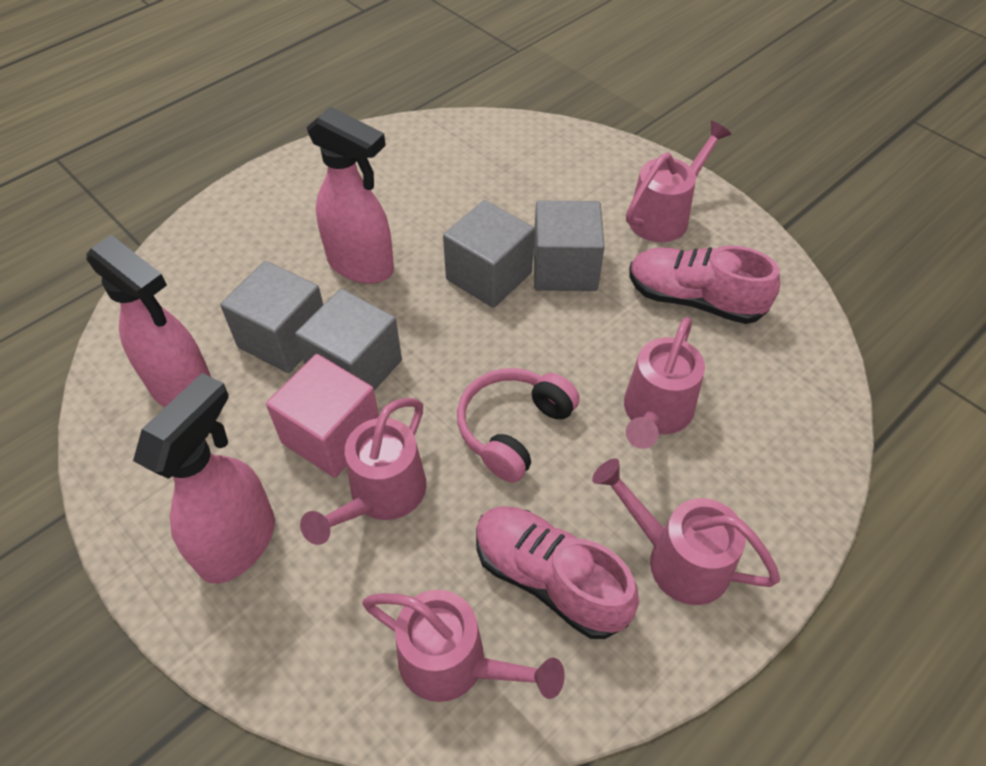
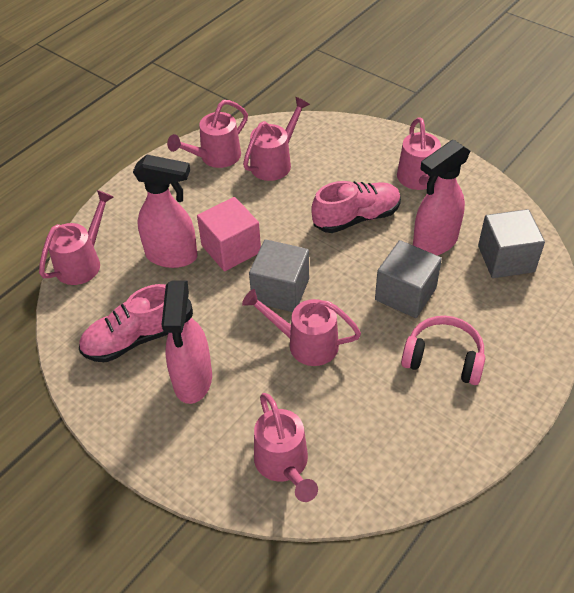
grey cube: 4 -> 3
pink watering can: 5 -> 6

